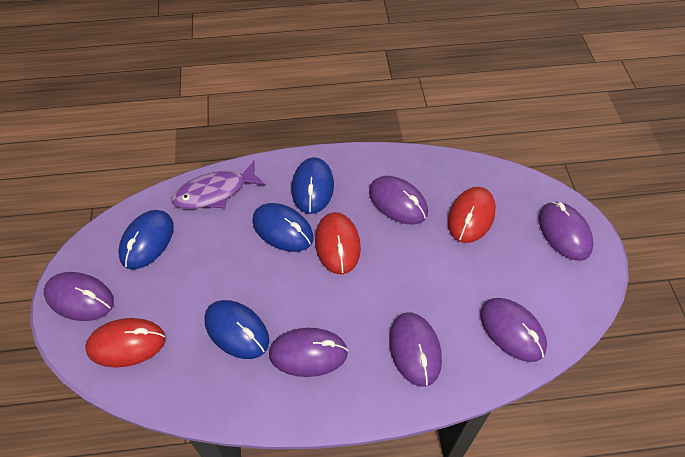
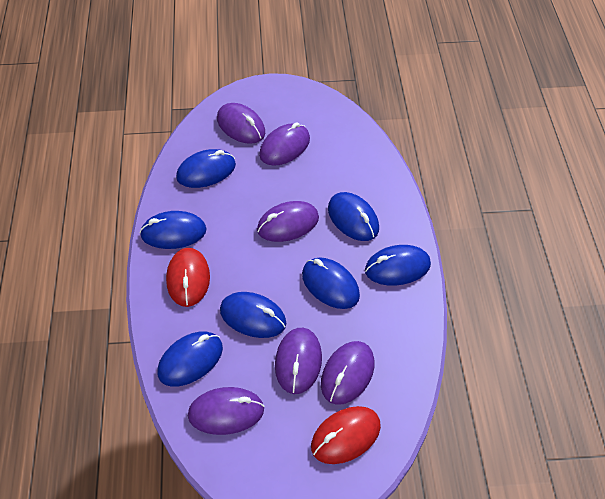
blue mouse: 4 -> 7
purple fish: 1 -> 0
red mouse: 3 -> 2

